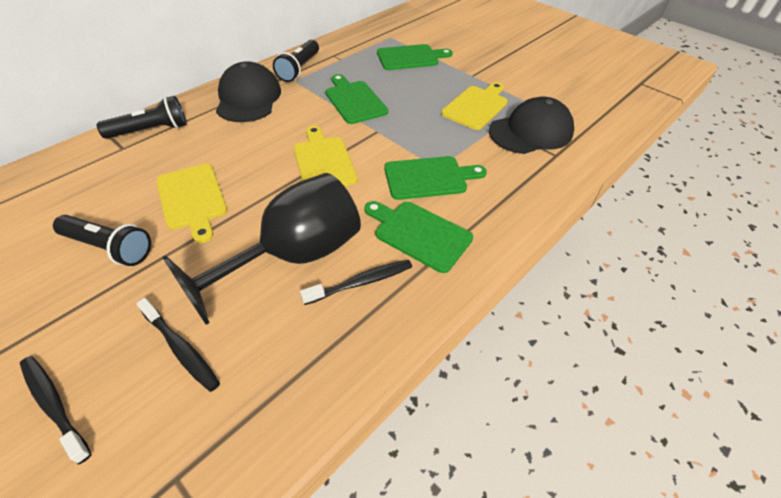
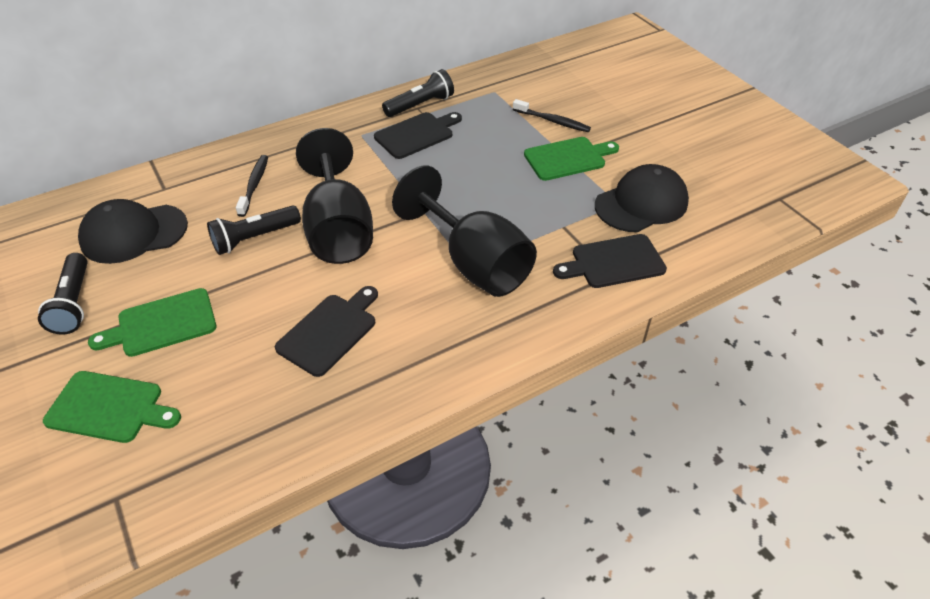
black cutting board: 0 -> 3
black goblet: 1 -> 2
black toothbrush: 3 -> 2
green cutting board: 4 -> 3
yellow cutting board: 3 -> 0

